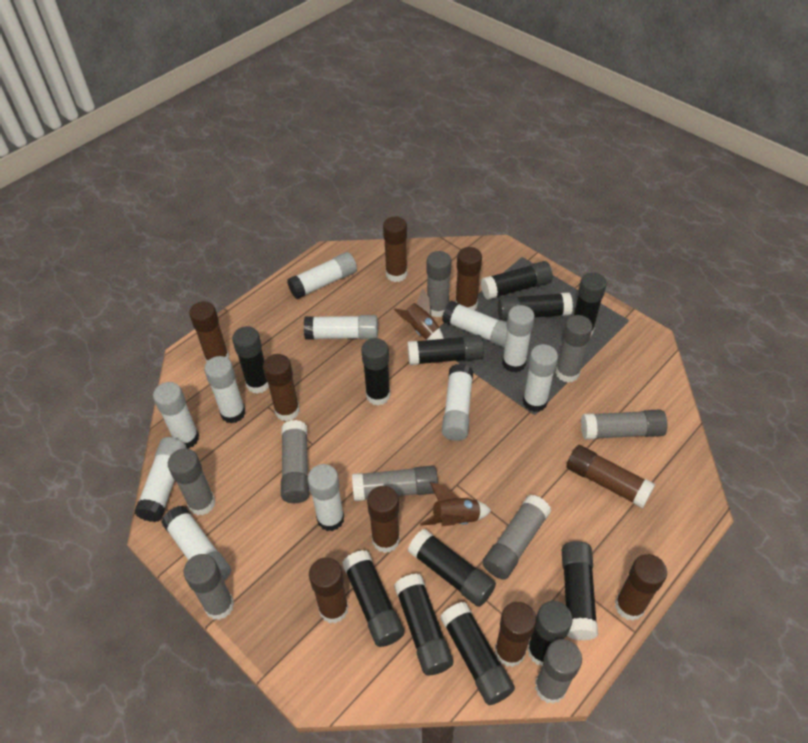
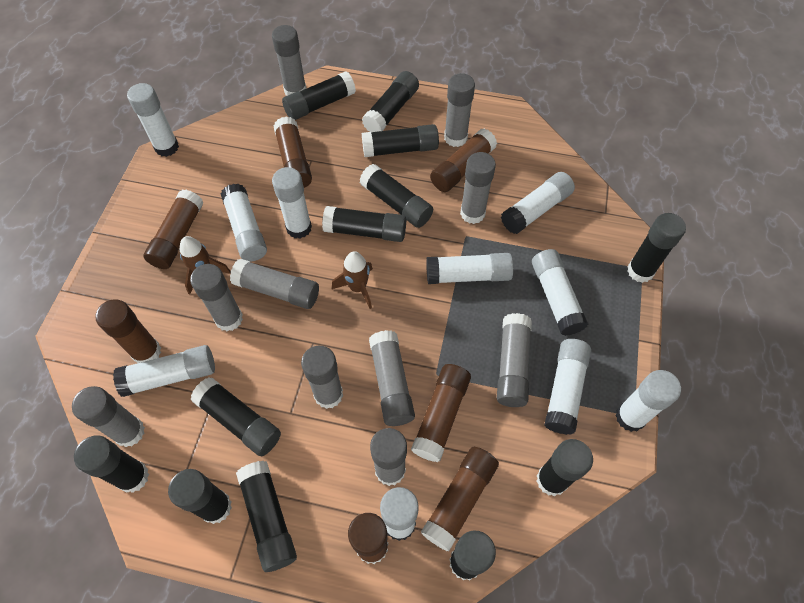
brown glue stick: 9 -> 7
grey glue stick: 9 -> 10
white glue stick: 11 -> 10

